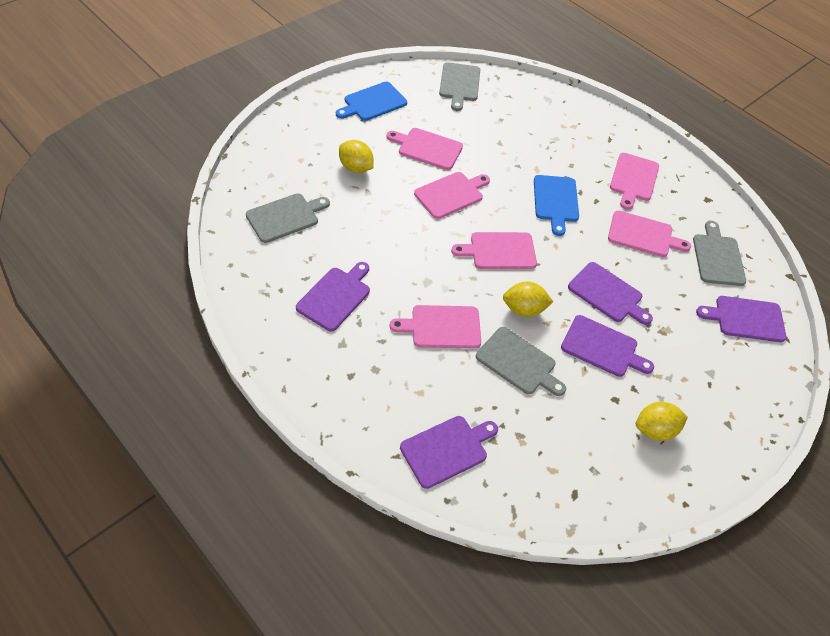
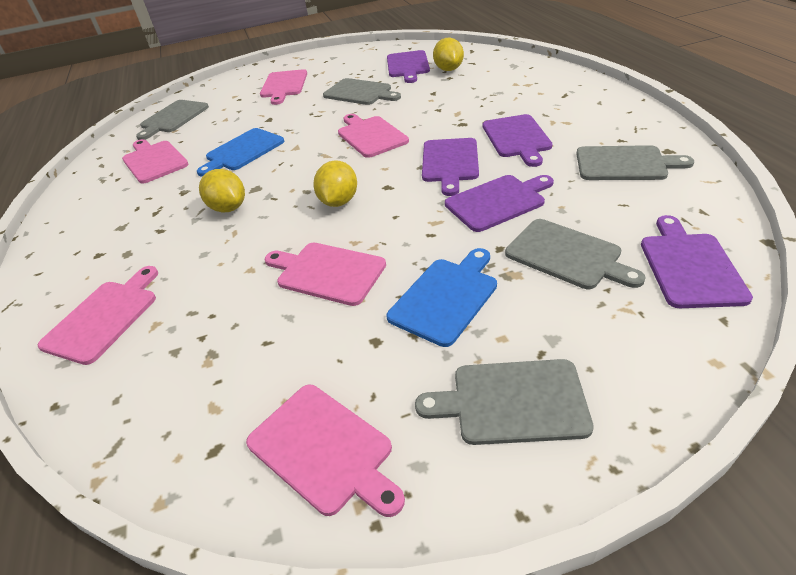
grey cutting board: 4 -> 5

